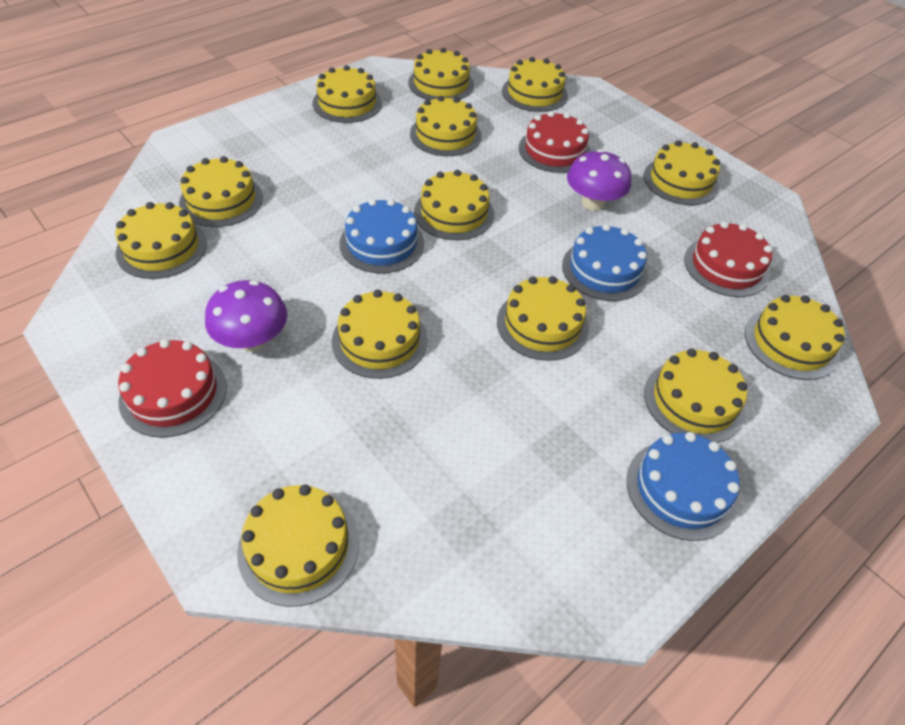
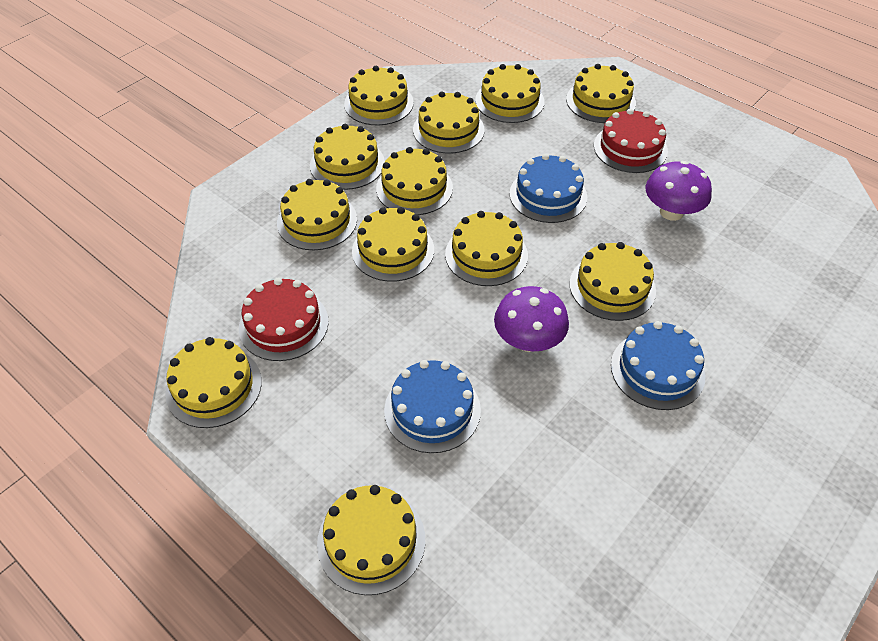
red cake: 3 -> 2
yellow cake: 13 -> 12

